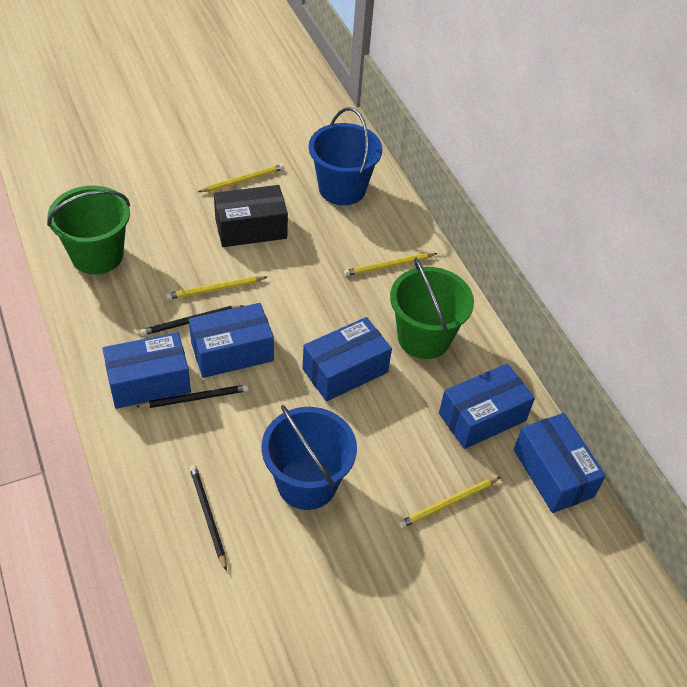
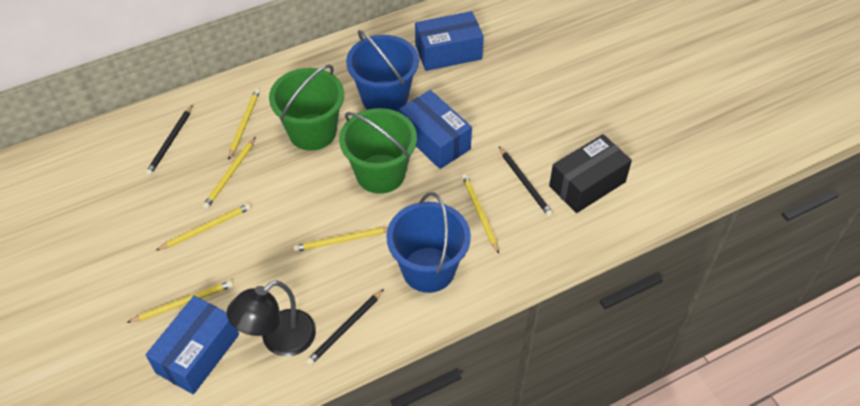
black lamp: 0 -> 1
blue box: 5 -> 3
yellow pencil: 4 -> 6

